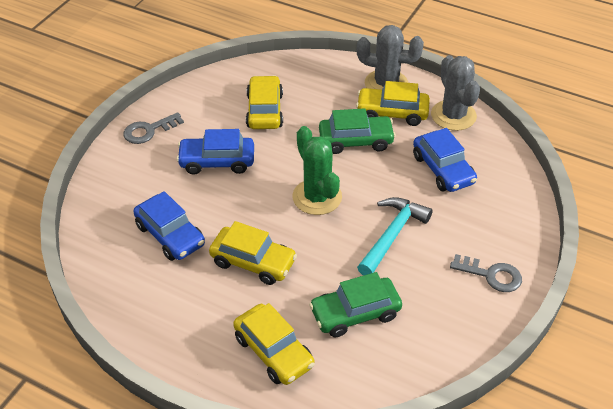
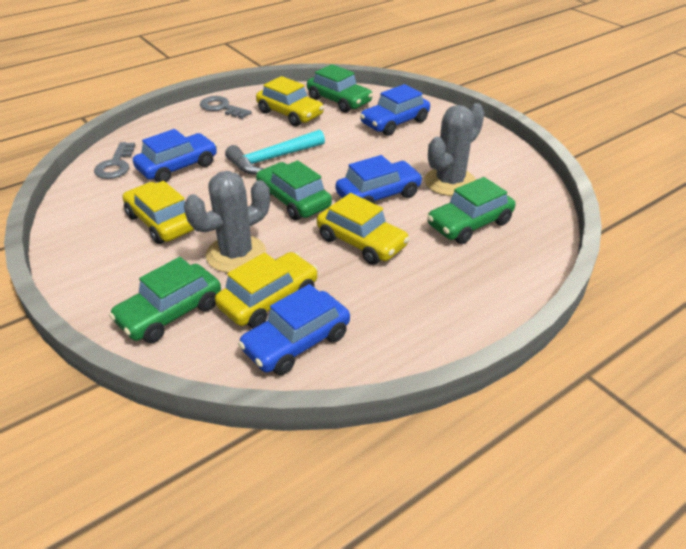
blue car: 3 -> 4
green cactus: 1 -> 0
green car: 2 -> 4

